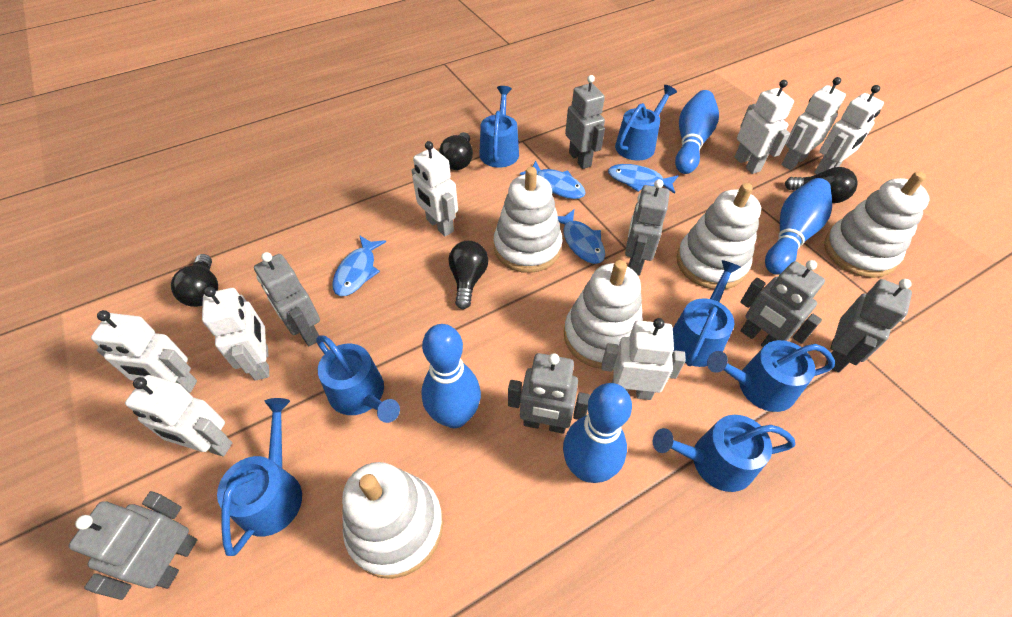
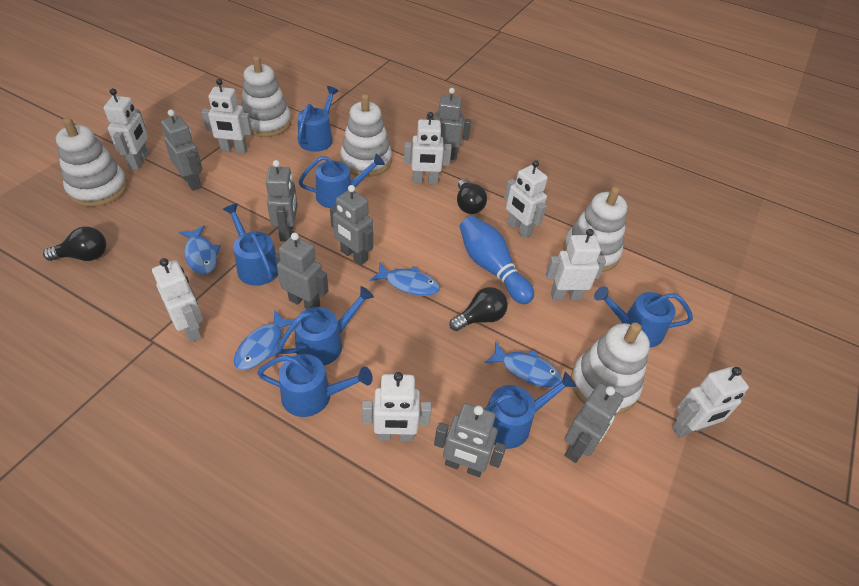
black light bulb: 4 -> 3
blue bowling pin: 4 -> 1

